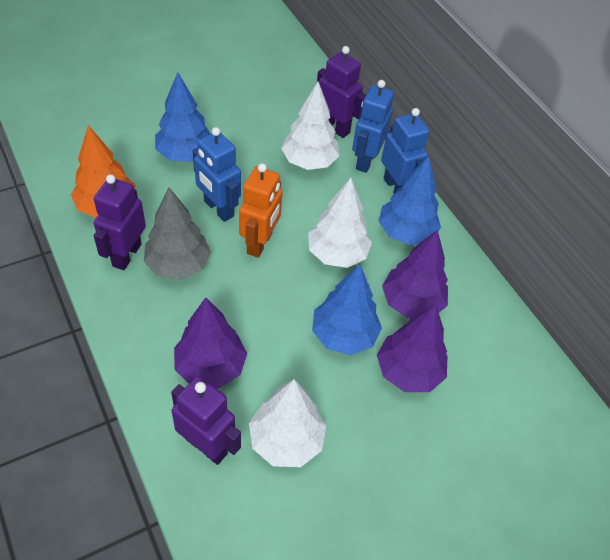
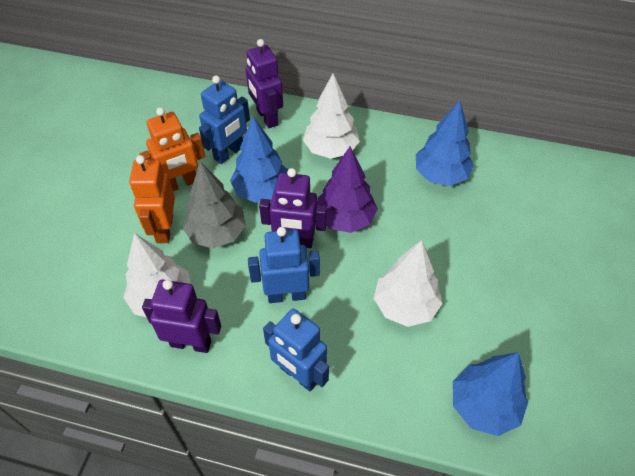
orange robot: 1 -> 2
orange tree: 1 -> 0
purple tree: 3 -> 1

